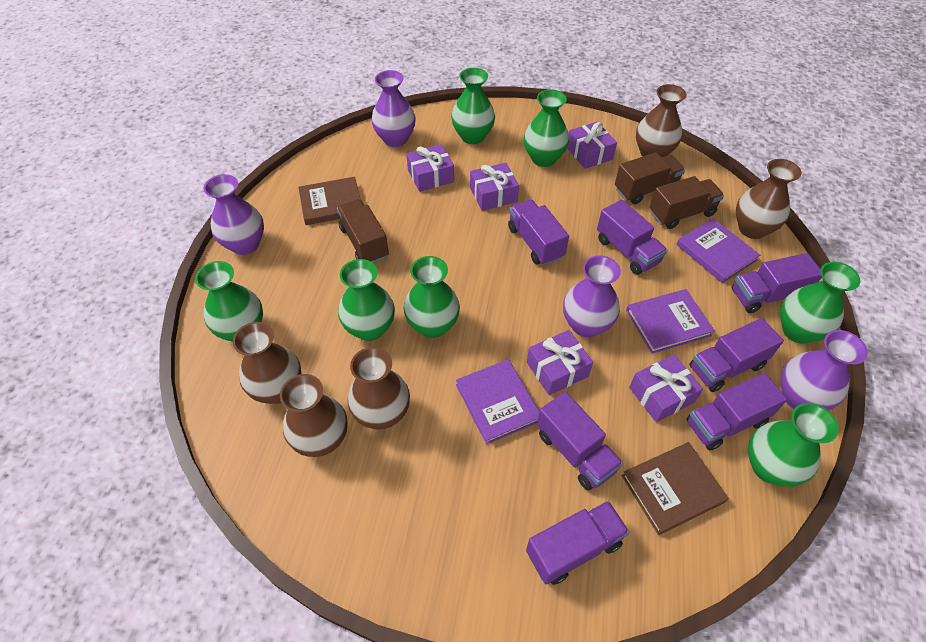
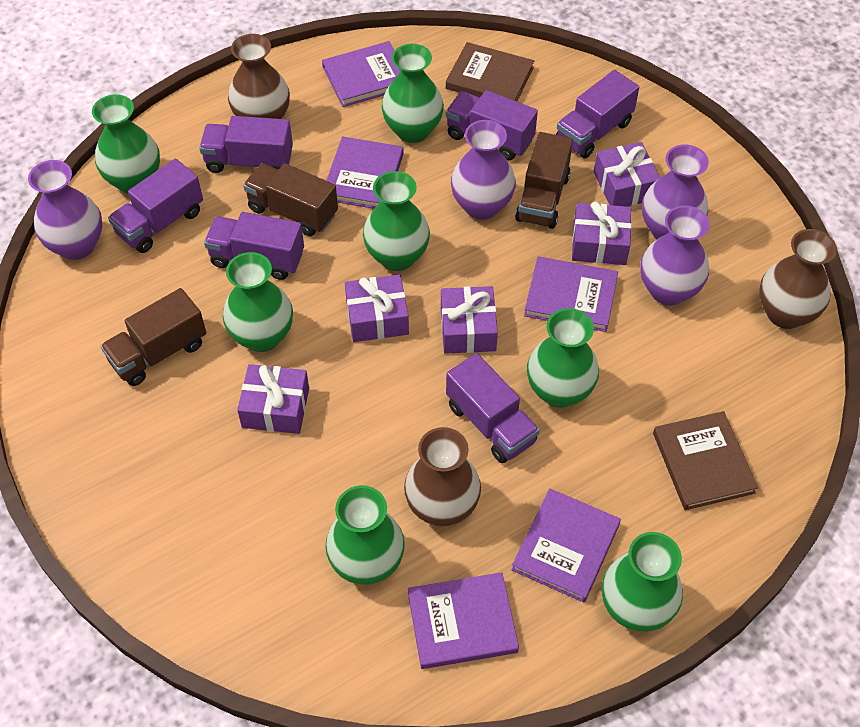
brown vase: 5 -> 3
purple book: 3 -> 5
purple truck: 7 -> 6

